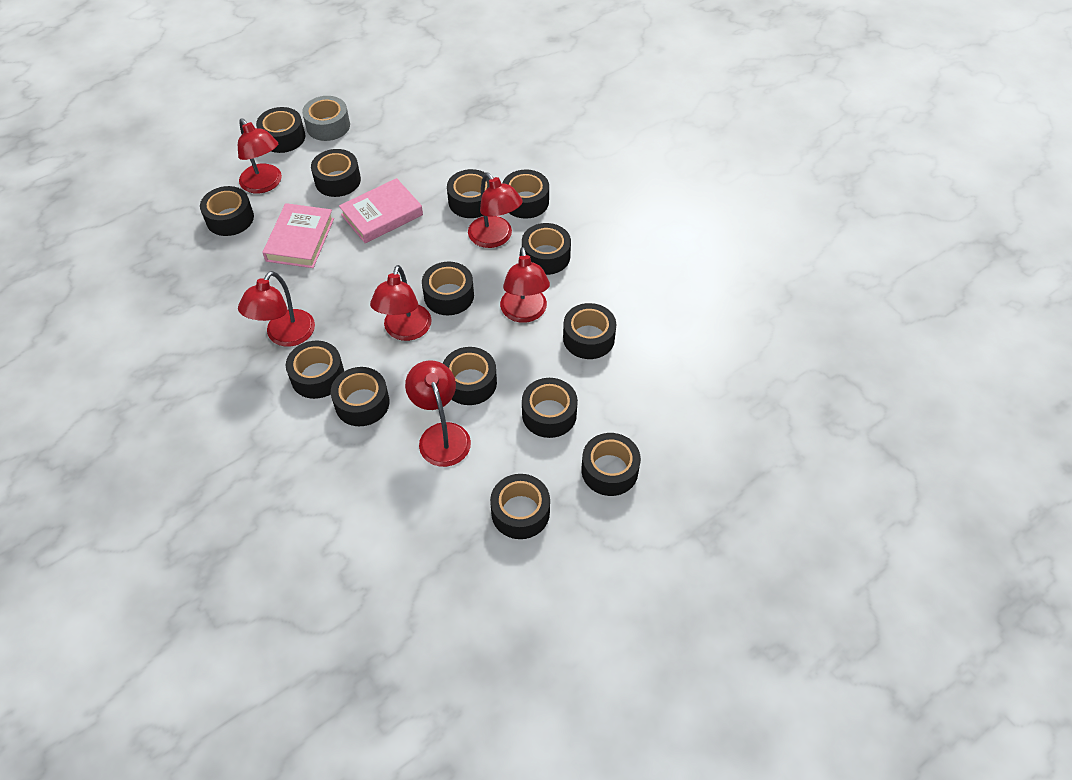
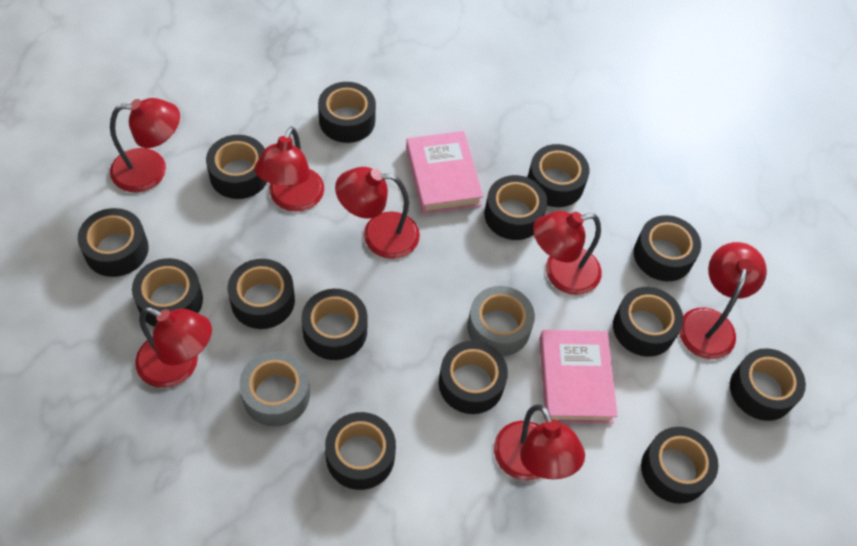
grey tape: 1 -> 2
red lamp: 6 -> 7

